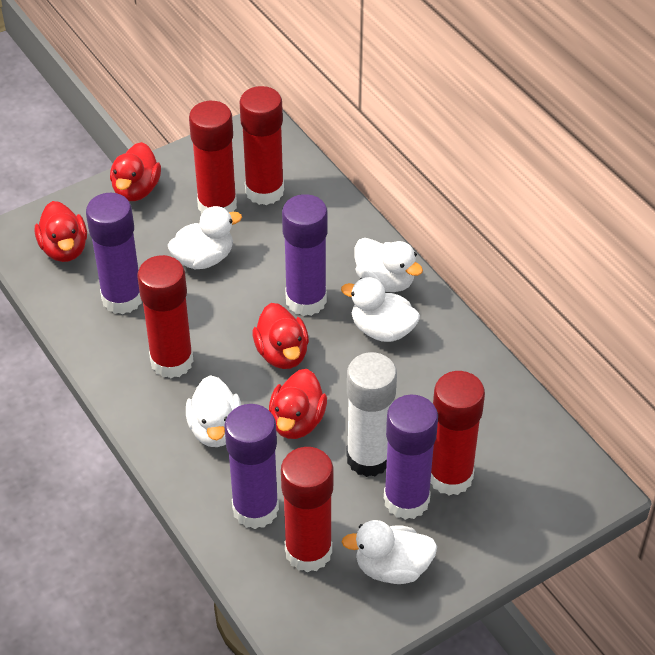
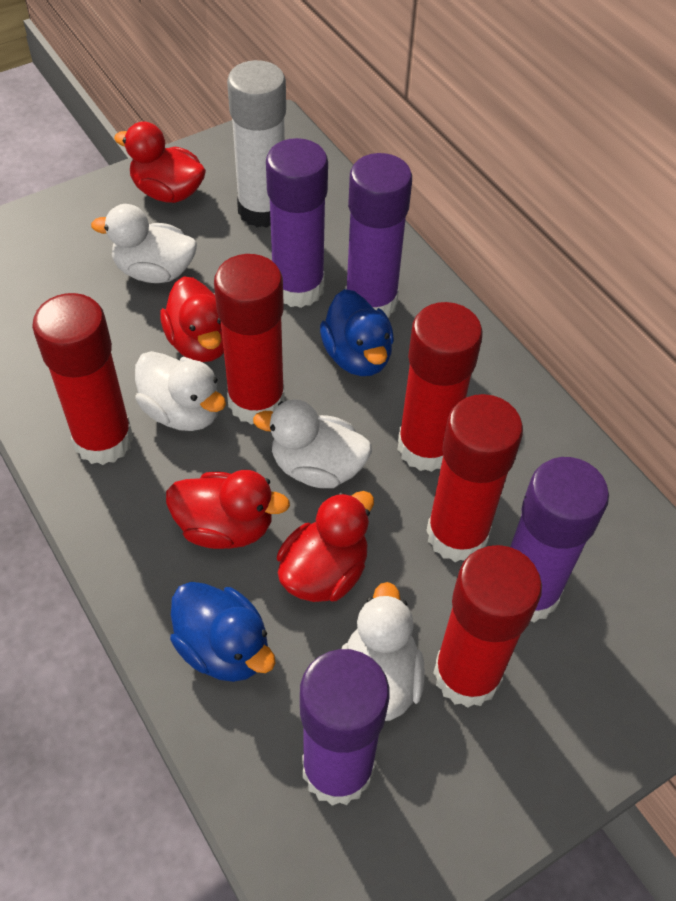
blue duck: 0 -> 2
white duck: 5 -> 4

